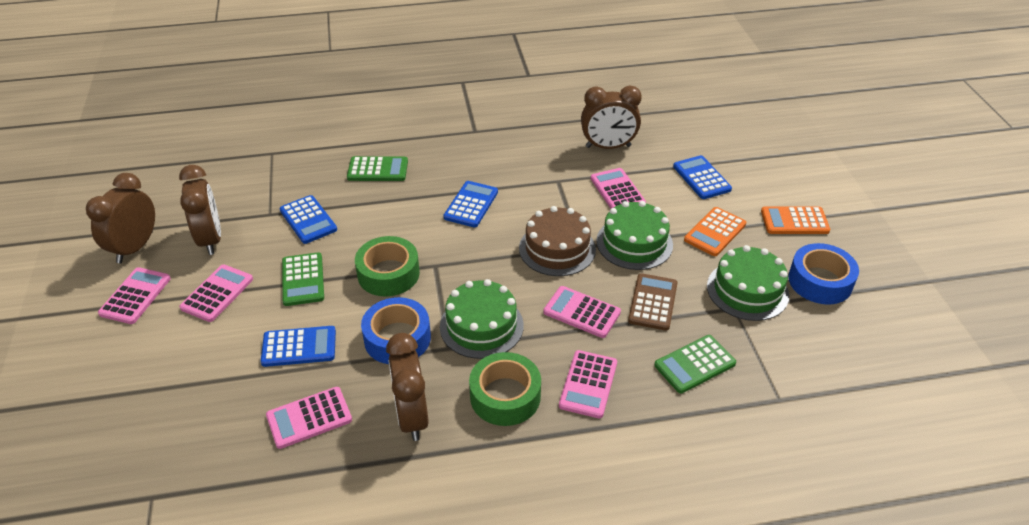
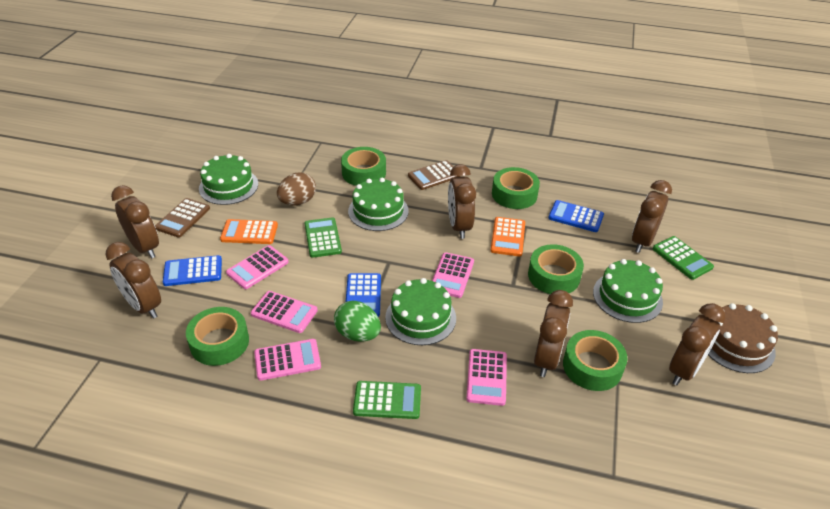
blue calculator: 4 -> 3
blue tape: 2 -> 0
brown calculator: 1 -> 2
brown clock: 4 -> 6
brown egg: 0 -> 1
green cake: 3 -> 4
green egg: 0 -> 1
green tape: 2 -> 5
pink calculator: 6 -> 5

